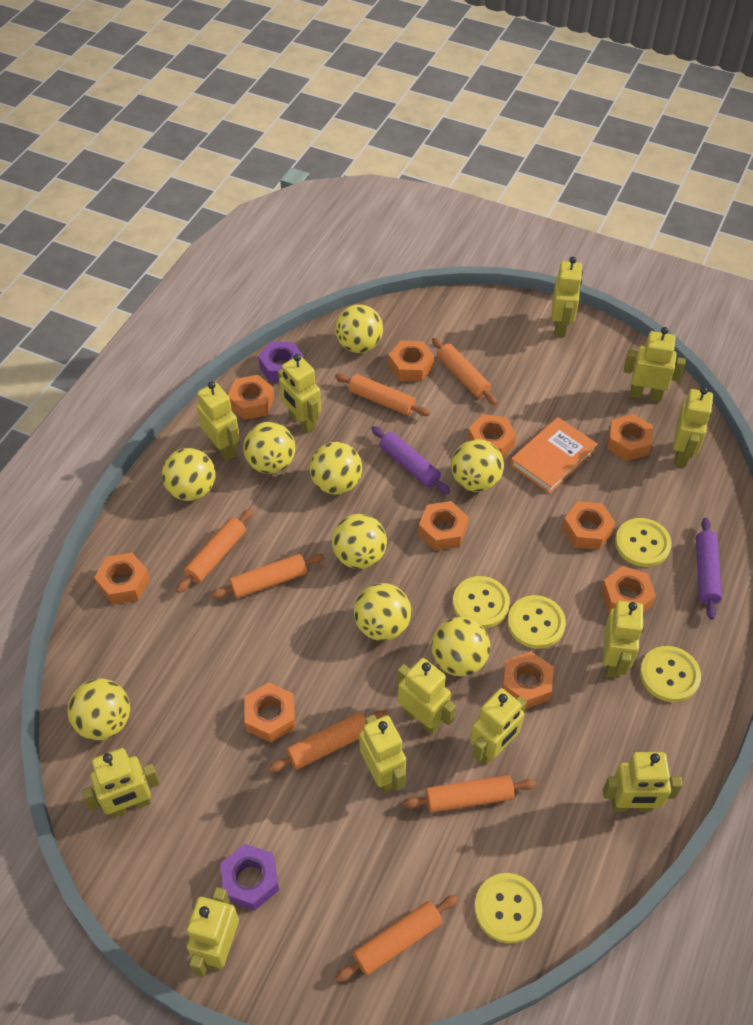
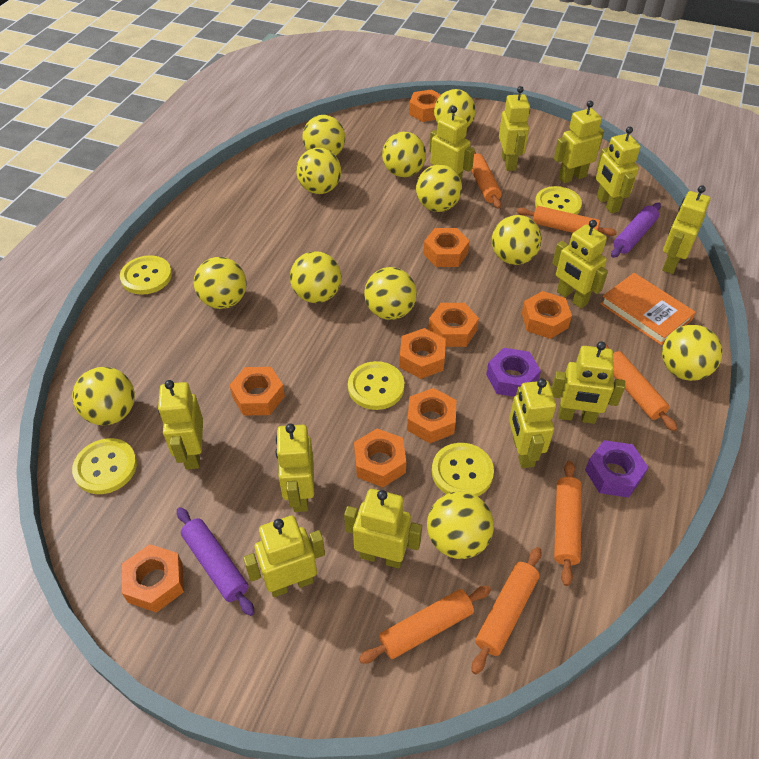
orange nut: 10 -> 9
orange rolling pin: 7 -> 6
yellow ball: 9 -> 12

